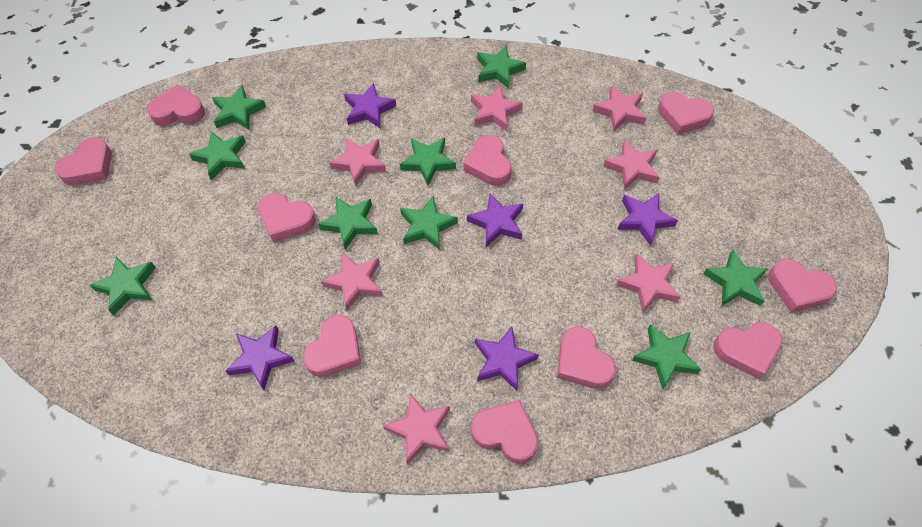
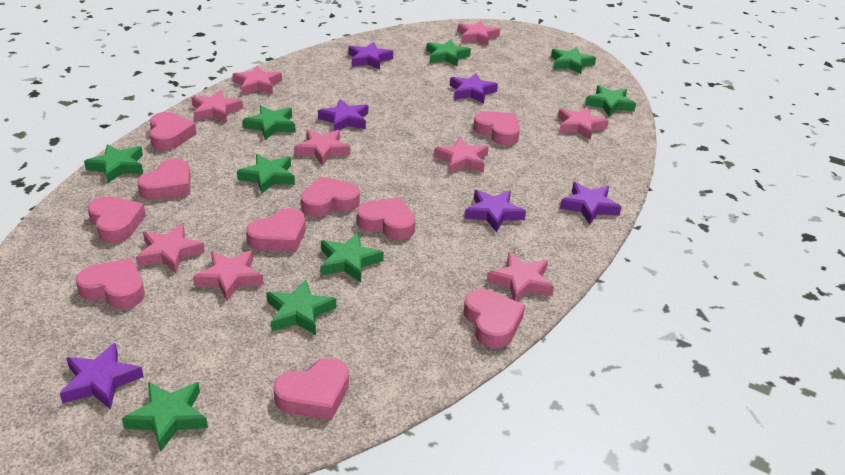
pink star: 7 -> 9
purple star: 5 -> 6

